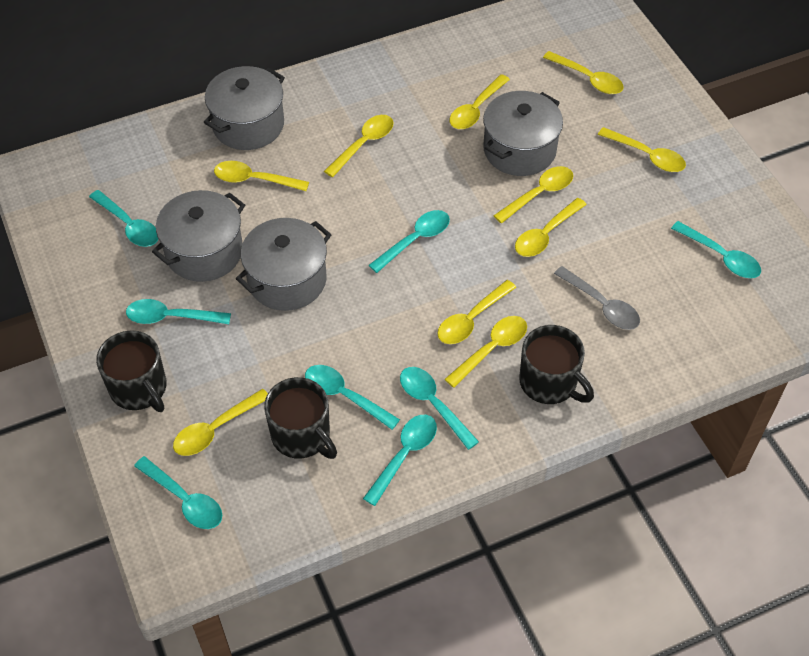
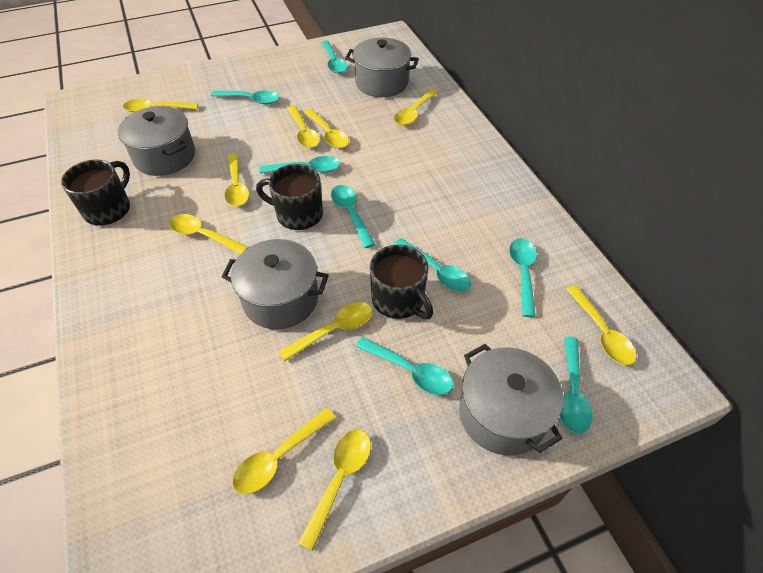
grey spoon: 1 -> 0

